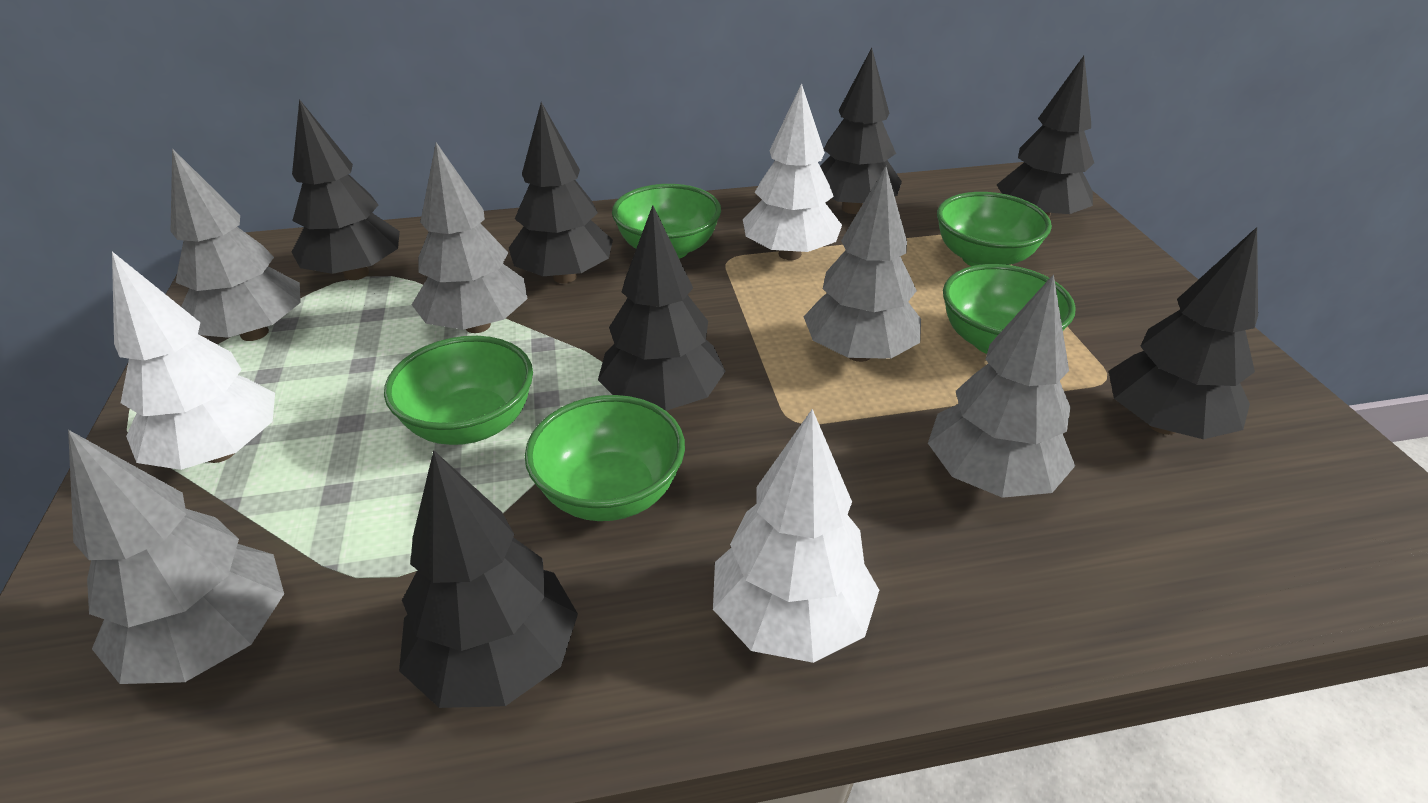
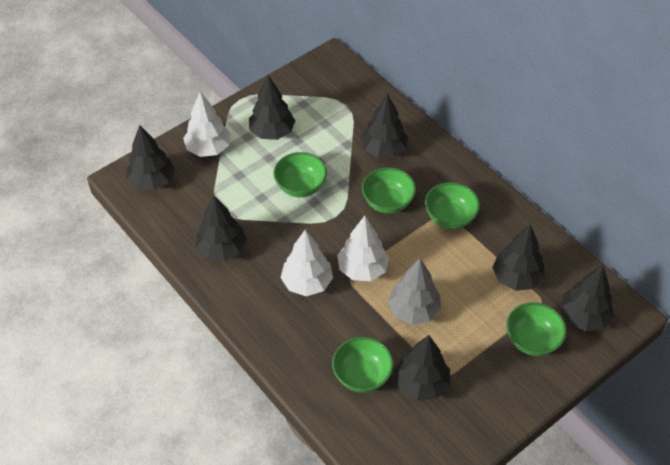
grey tree: 5 -> 1

